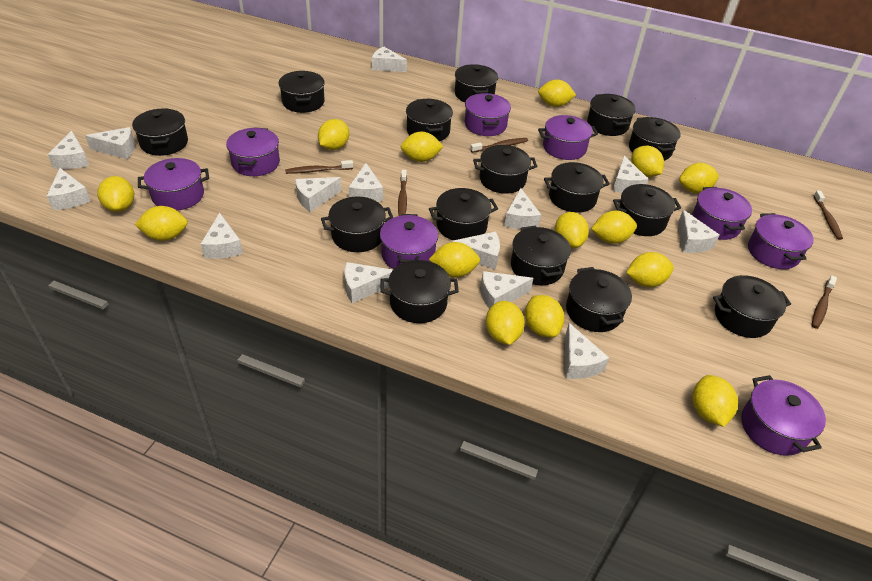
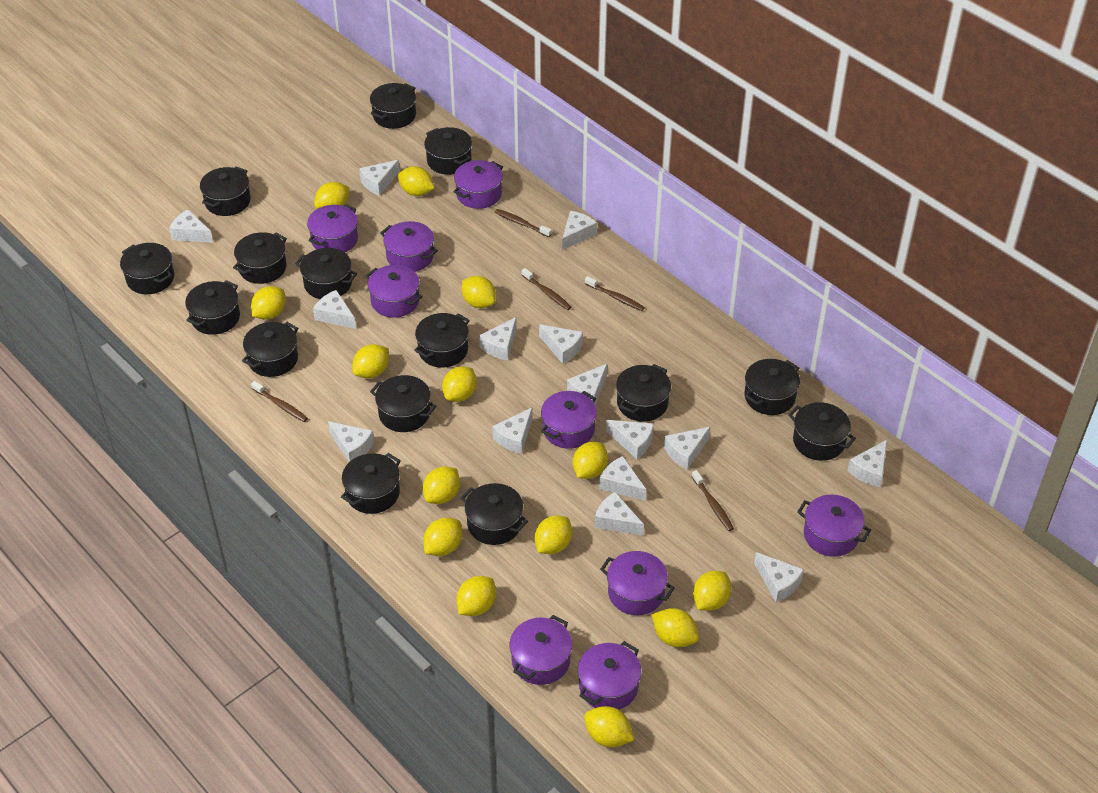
purple pot: 8 -> 9
white cheese: 14 -> 15

